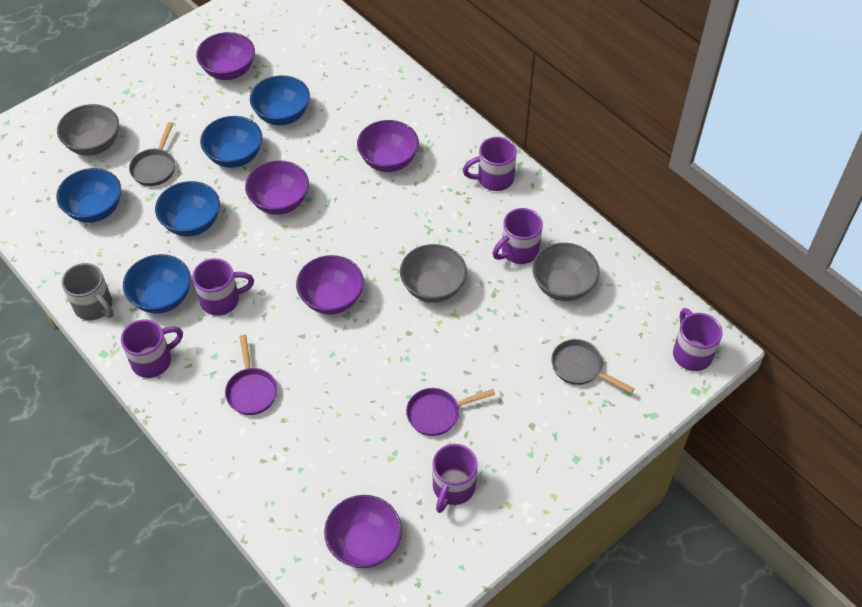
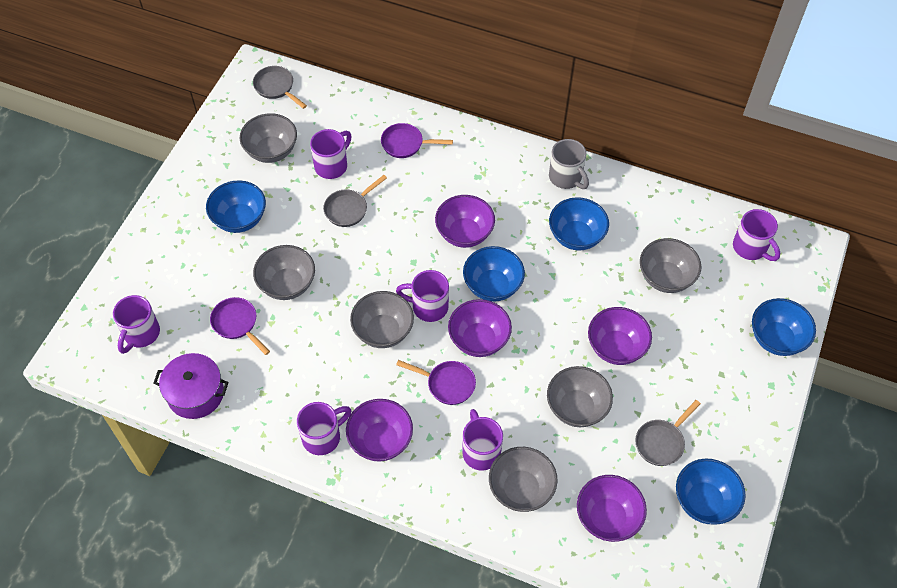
grey bowl: 3 -> 6
grey pan: 2 -> 3
purple pan: 2 -> 3
purple pot: 0 -> 1

